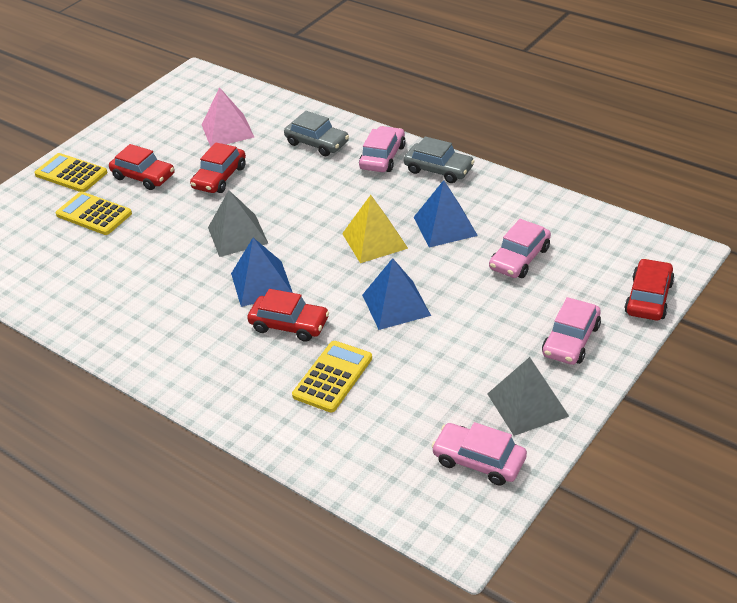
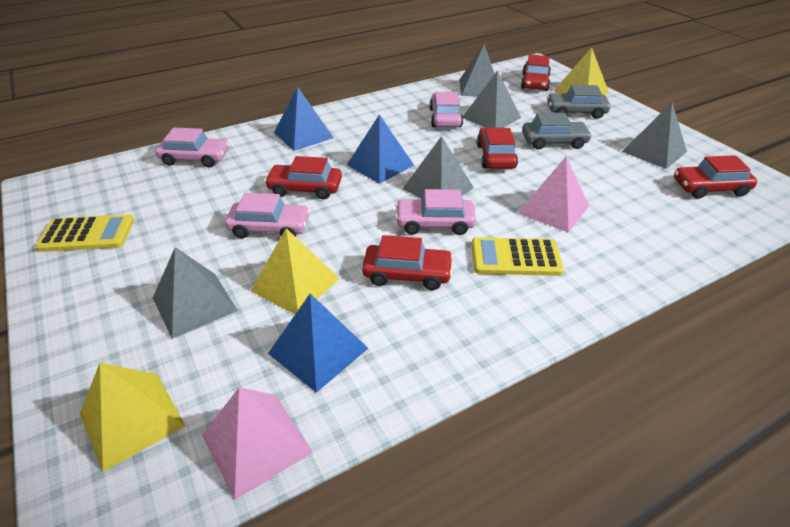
grey pyramid: 2 -> 5
pink pyramid: 1 -> 2
red car: 4 -> 5
yellow calculator: 3 -> 2
yellow pyramid: 1 -> 3

